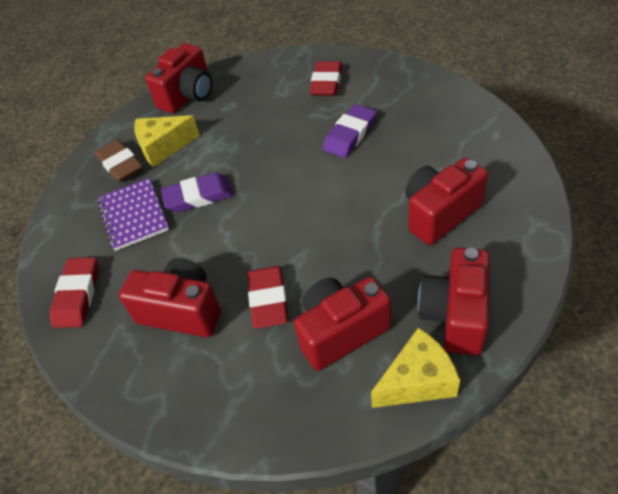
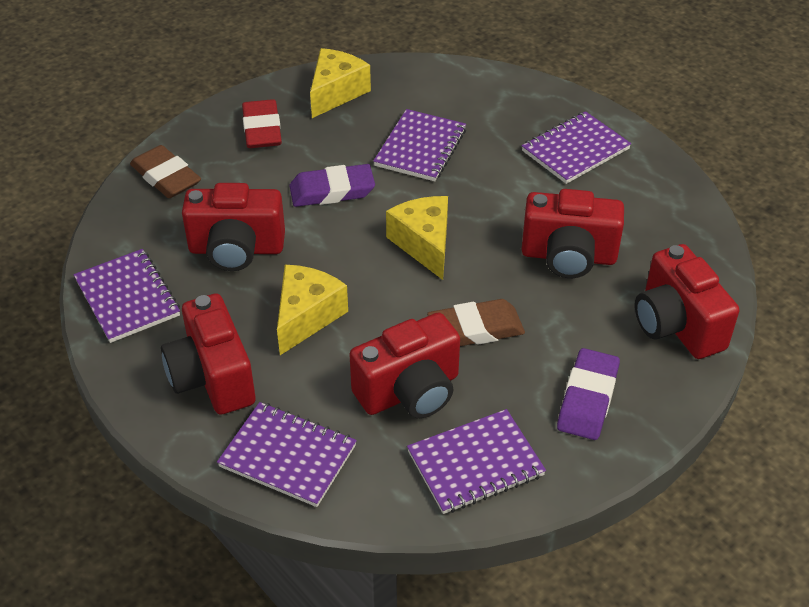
brown eraser: 1 -> 2
purple notebook: 1 -> 5
red eraser: 3 -> 1
yellow cheese: 2 -> 3

